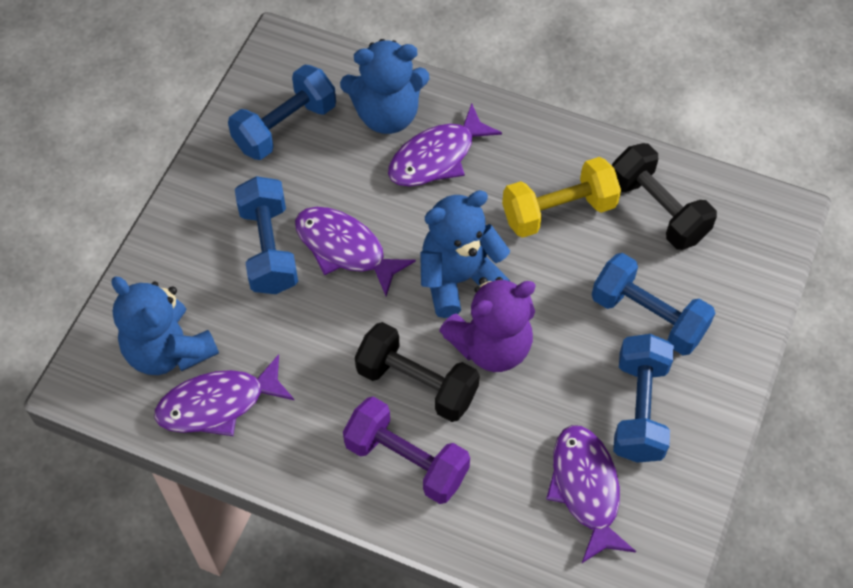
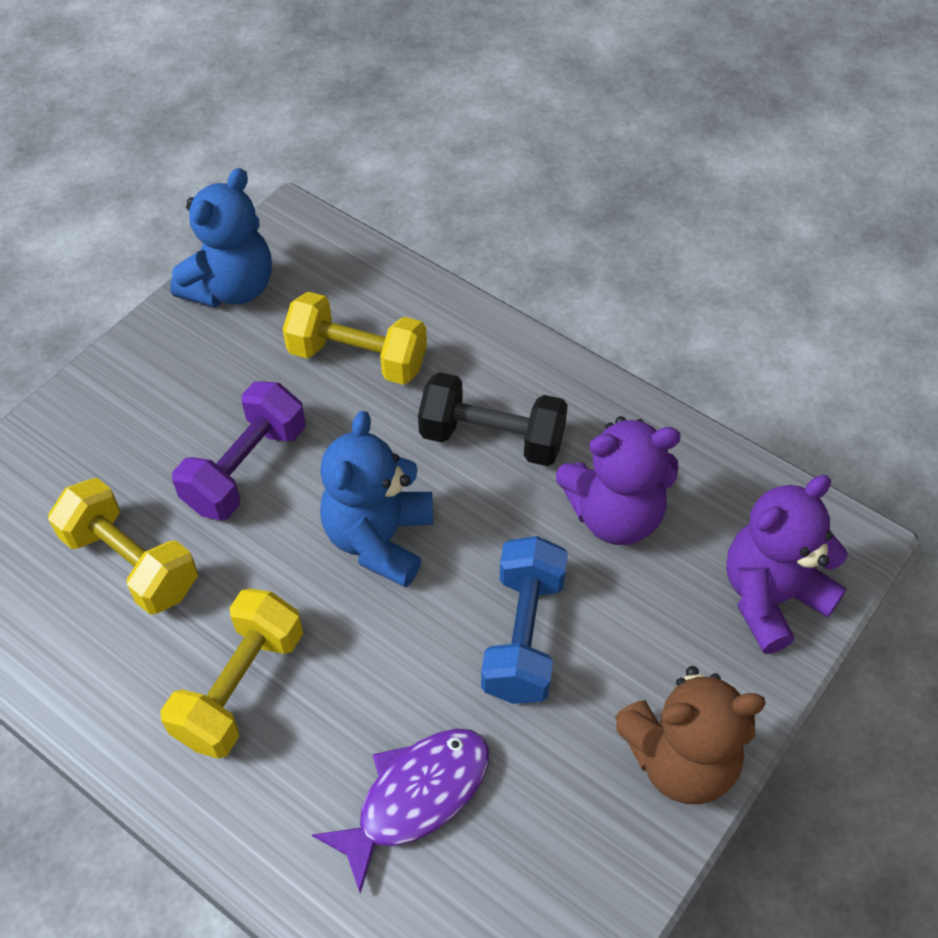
black dumbbell: 2 -> 1
blue dumbbell: 4 -> 1
blue teddy bear: 3 -> 2
brown teddy bear: 0 -> 1
purple fish: 4 -> 1
purple teddy bear: 1 -> 2
yellow dumbbell: 1 -> 3

